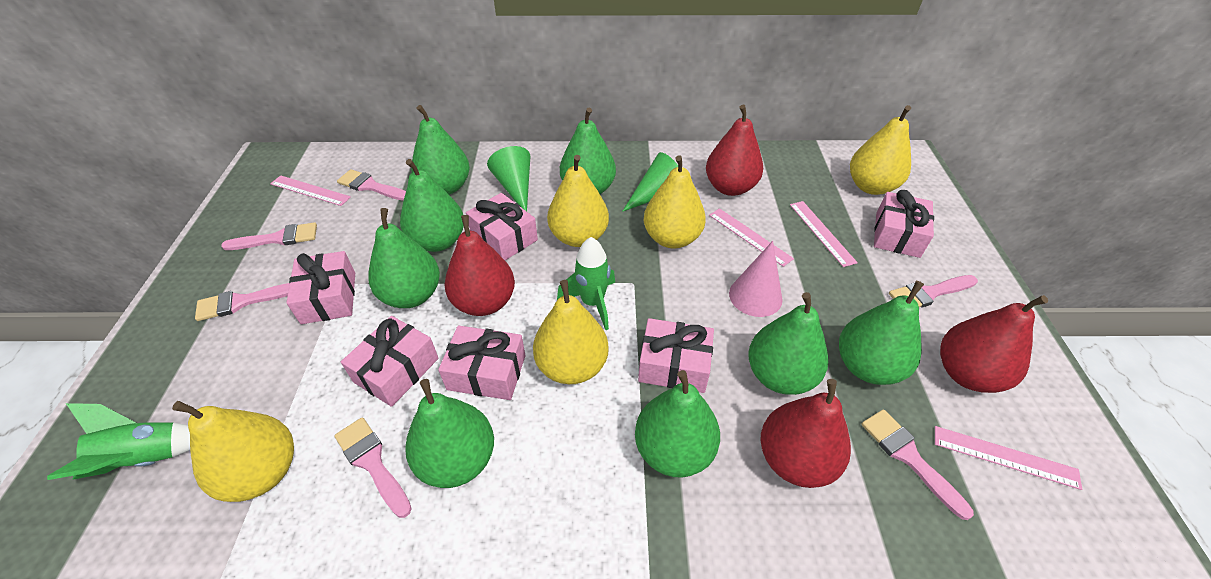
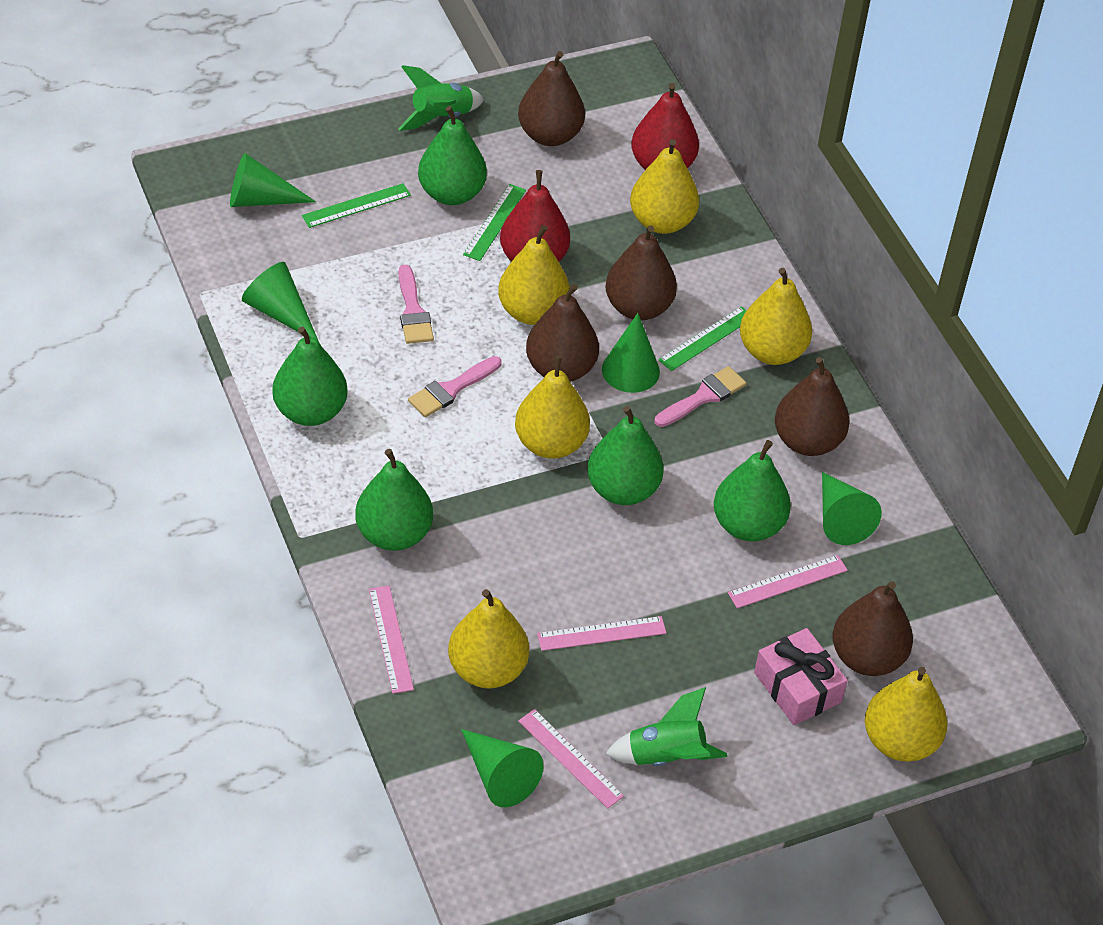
brown pear: 0 -> 5
green cone: 2 -> 5
green pear: 8 -> 5
green ruler: 0 -> 3
pink brush: 6 -> 3
pink cone: 1 -> 0
pink gift: 6 -> 1
red pear: 4 -> 2
yellow pear: 5 -> 6

